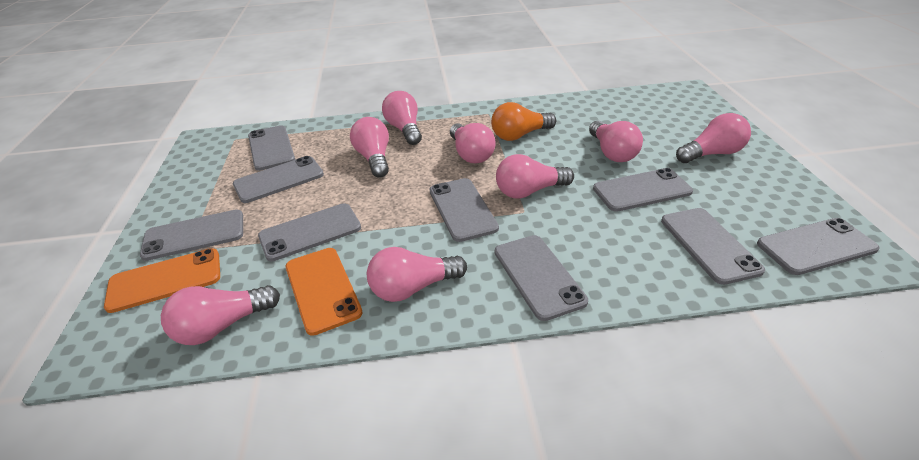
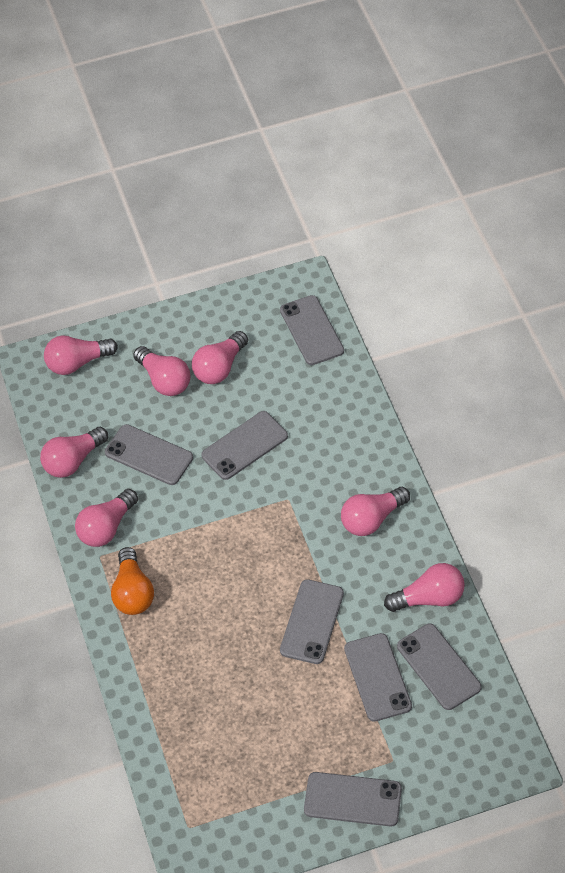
grey phone: 9 -> 7
orange phone: 2 -> 0
pink light bulb: 8 -> 7

